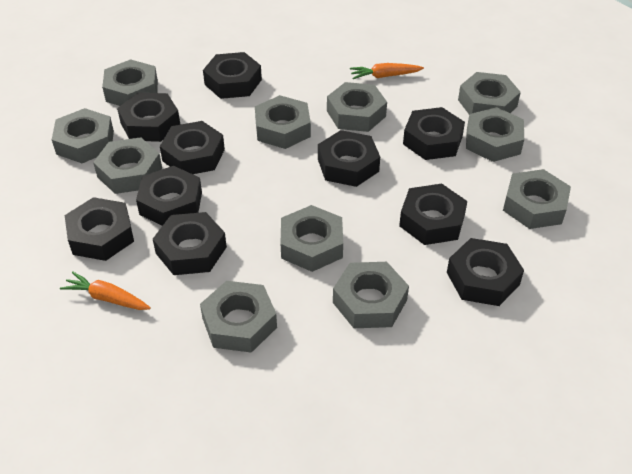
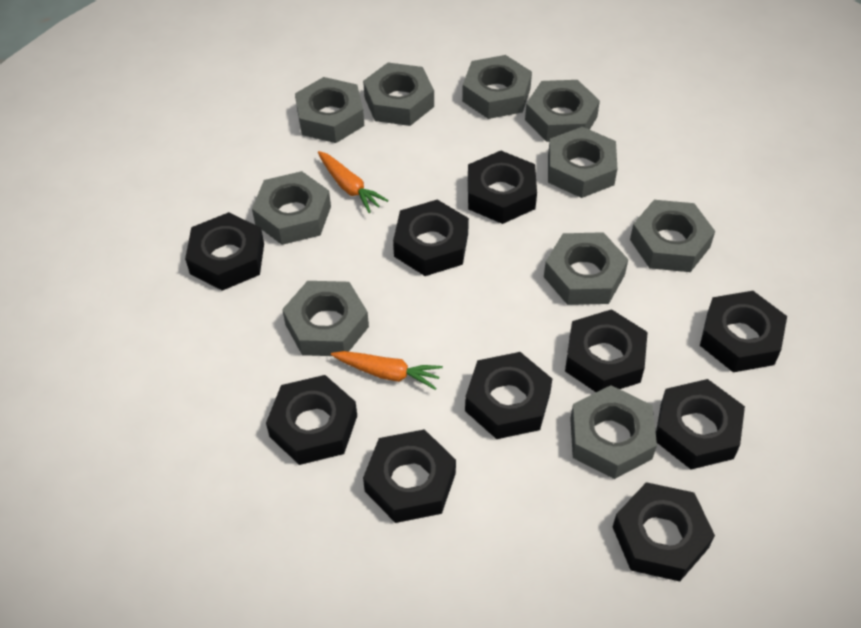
grey nut: 11 -> 10

